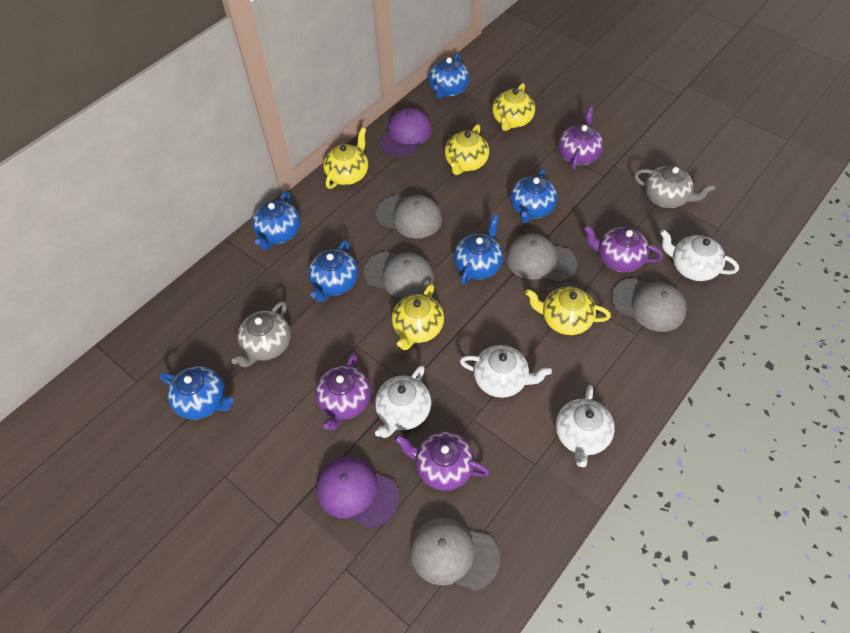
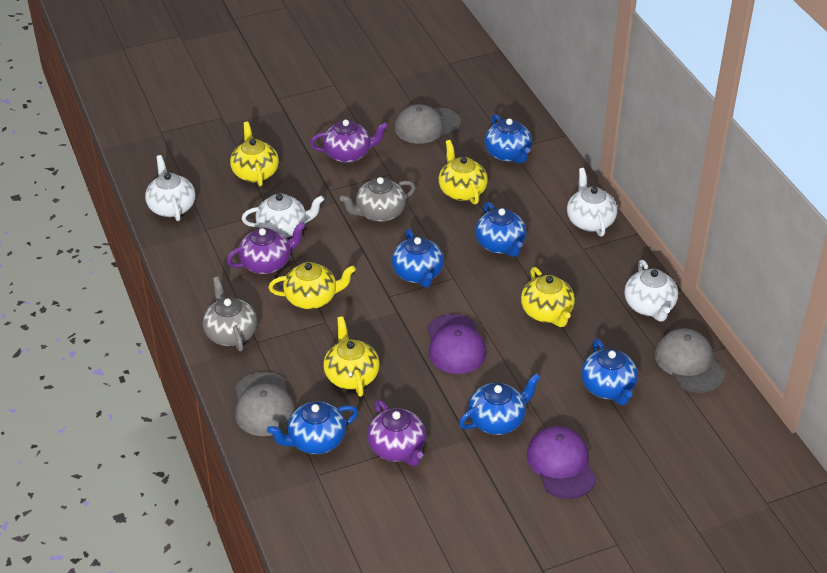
grey cap: 5 -> 3
purple teapot: 4 -> 3

